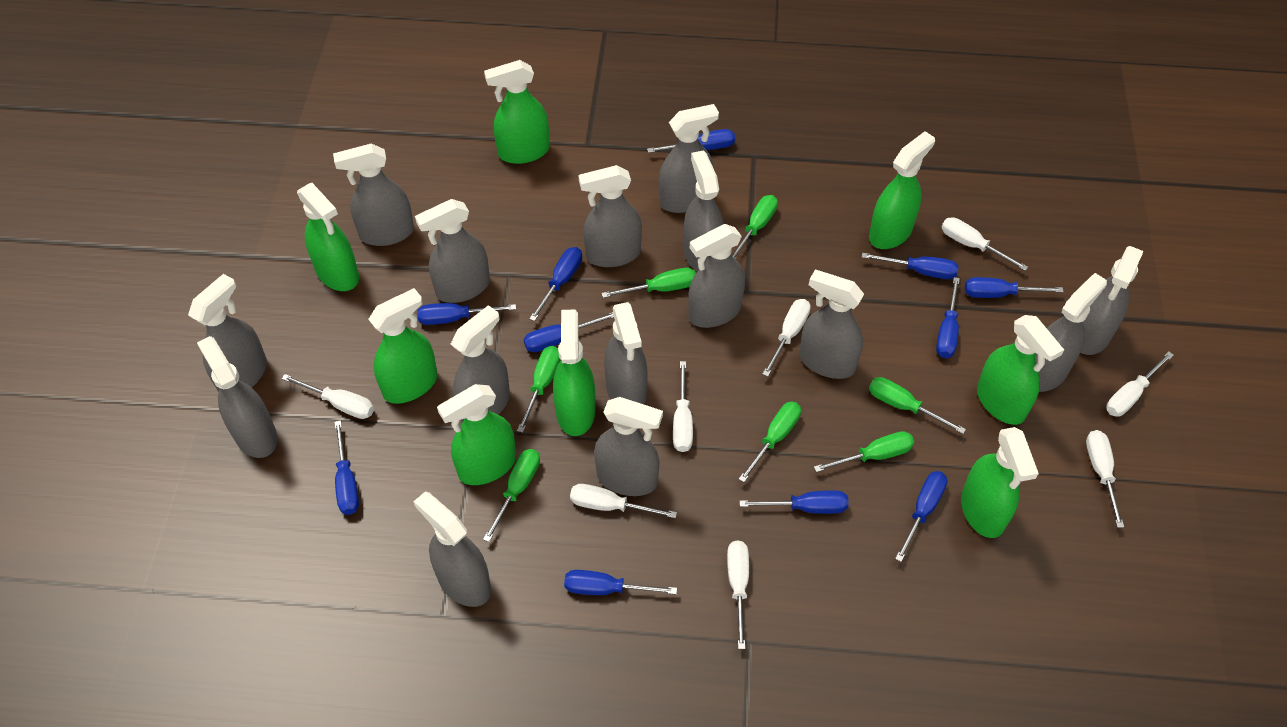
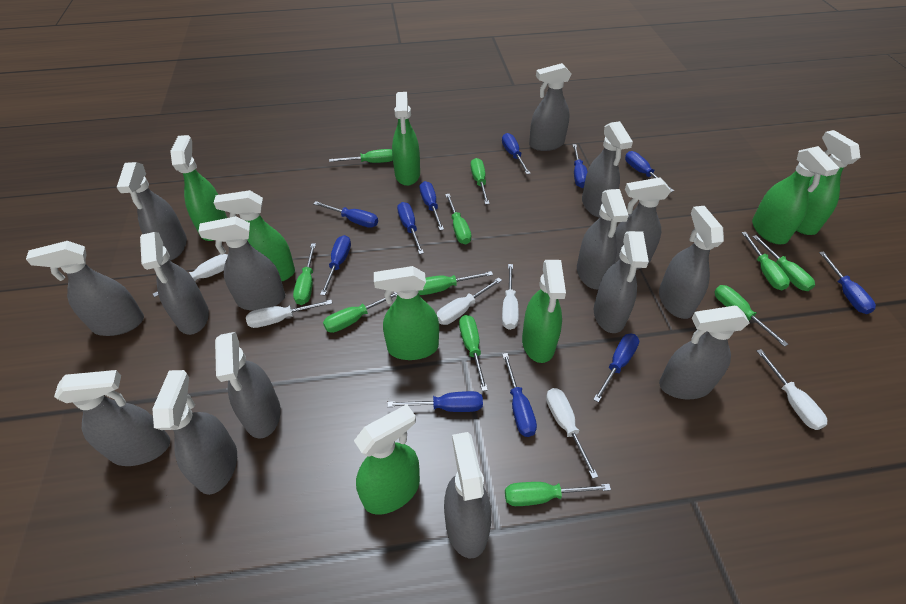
green screwdriver: 7 -> 11
white screwdriver: 8 -> 6

